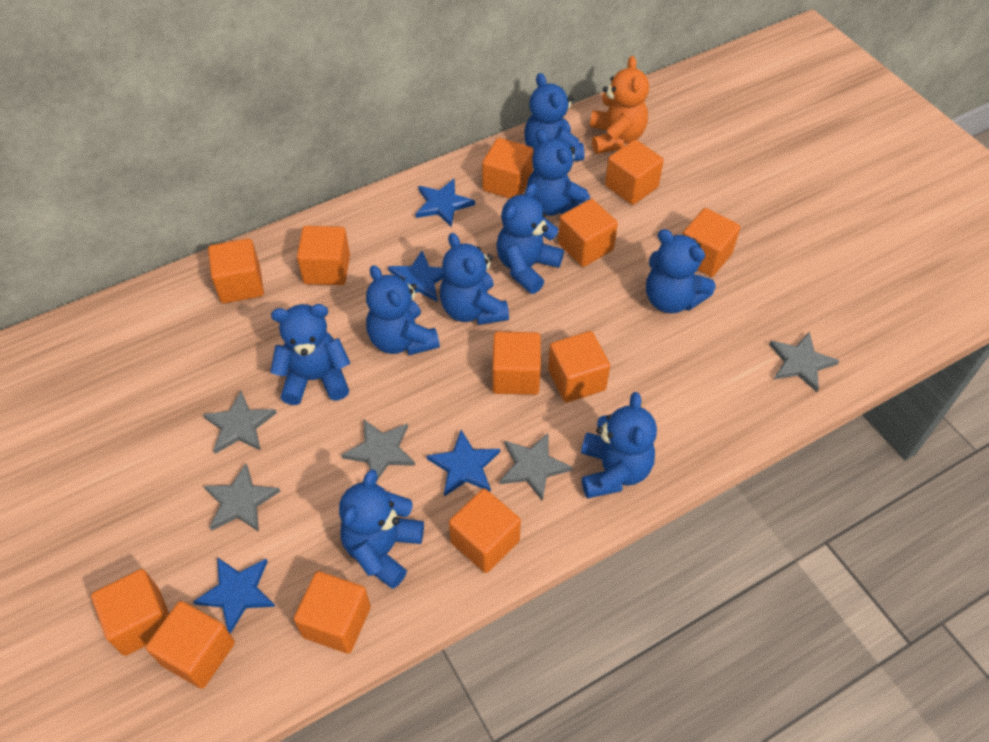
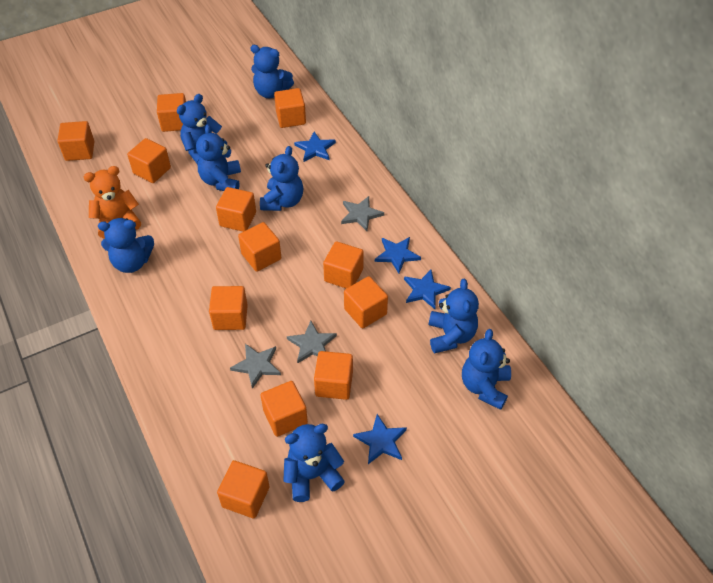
blue teddy bear: 9 -> 8
grey star: 5 -> 3

